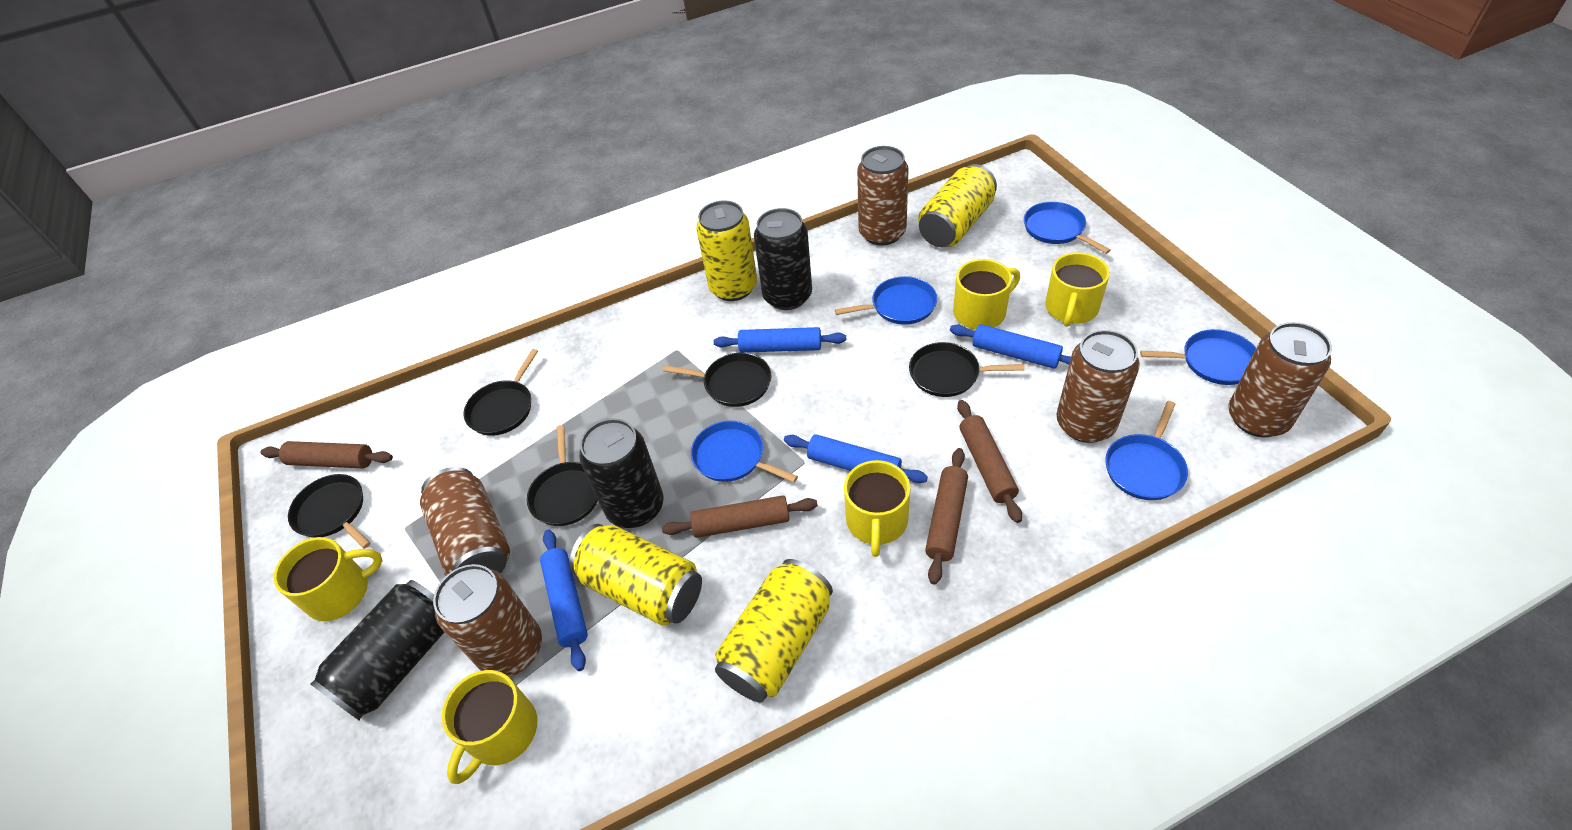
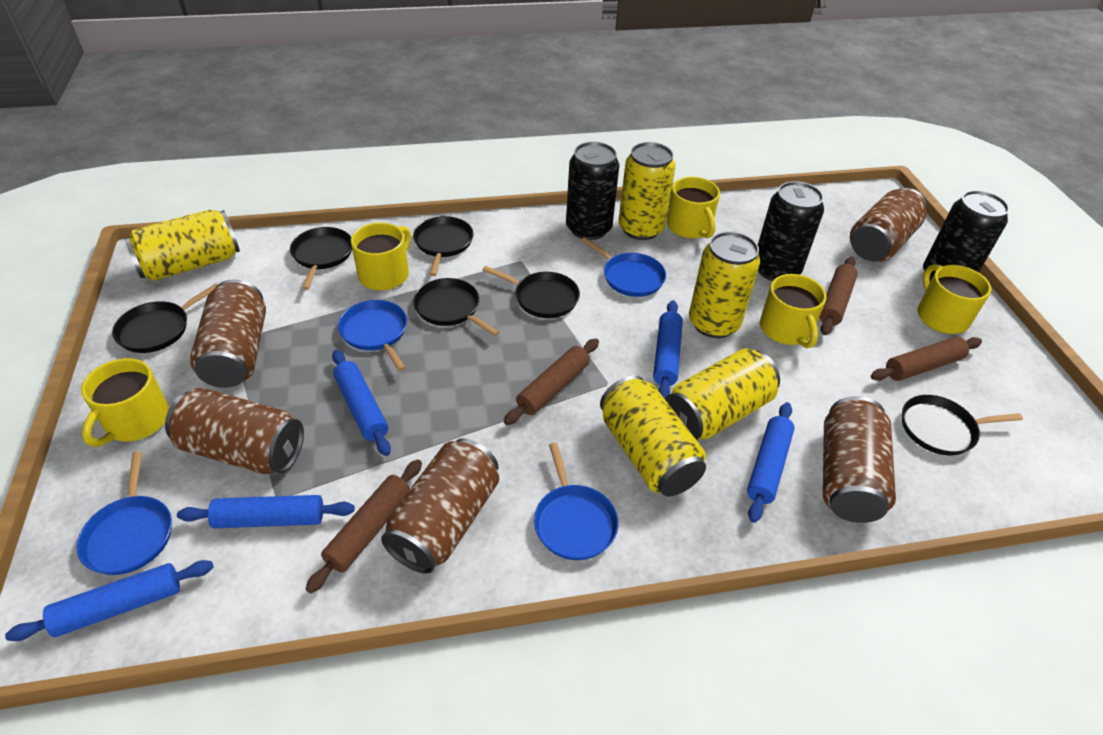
black pan: 5 -> 6
blue pan: 5 -> 4
blue rolling pin: 4 -> 5
yellow can: 4 -> 5

